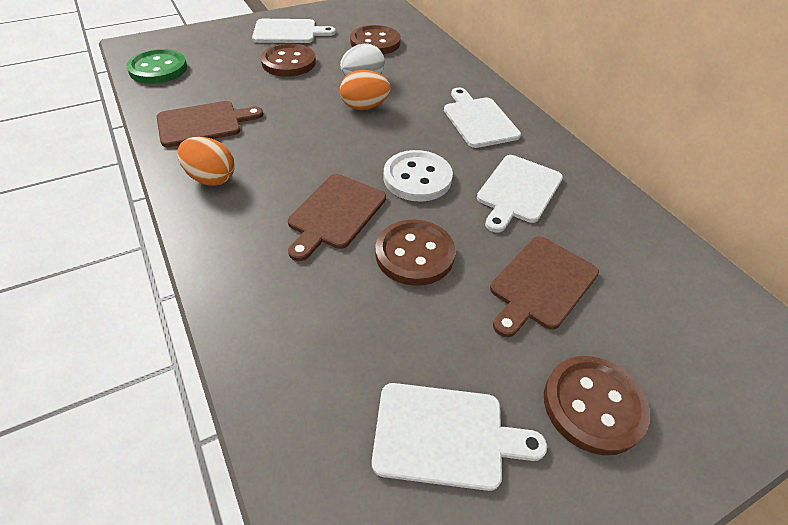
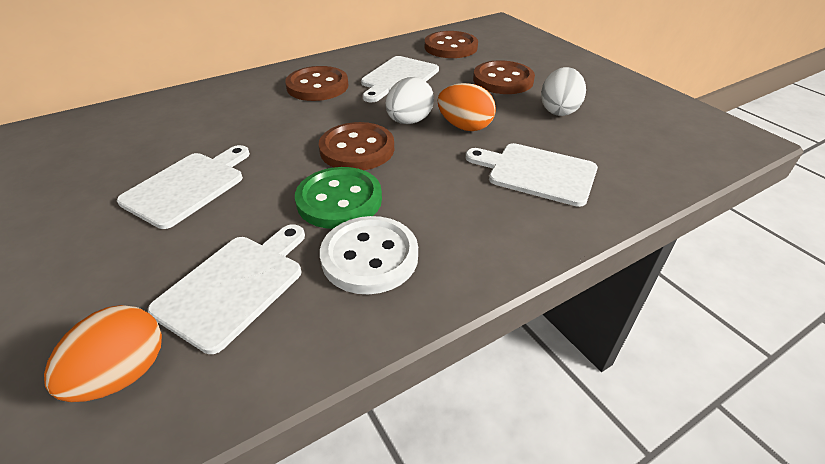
brown cutting board: 3 -> 0
white egg: 1 -> 2

